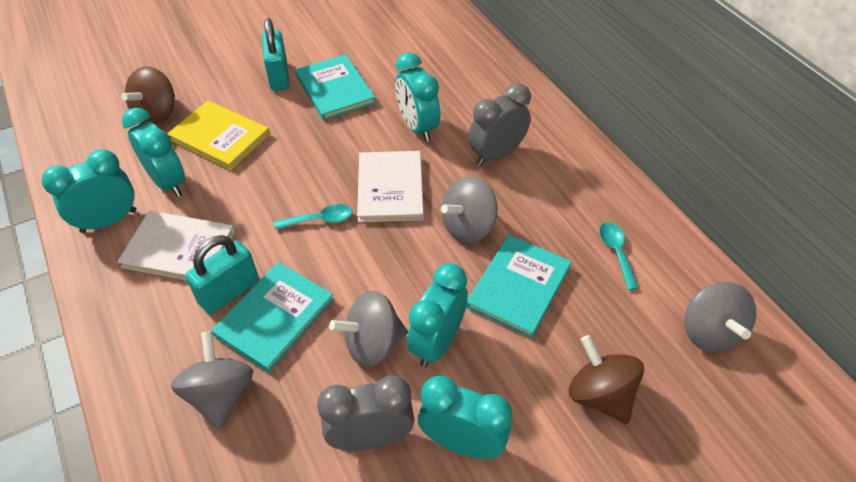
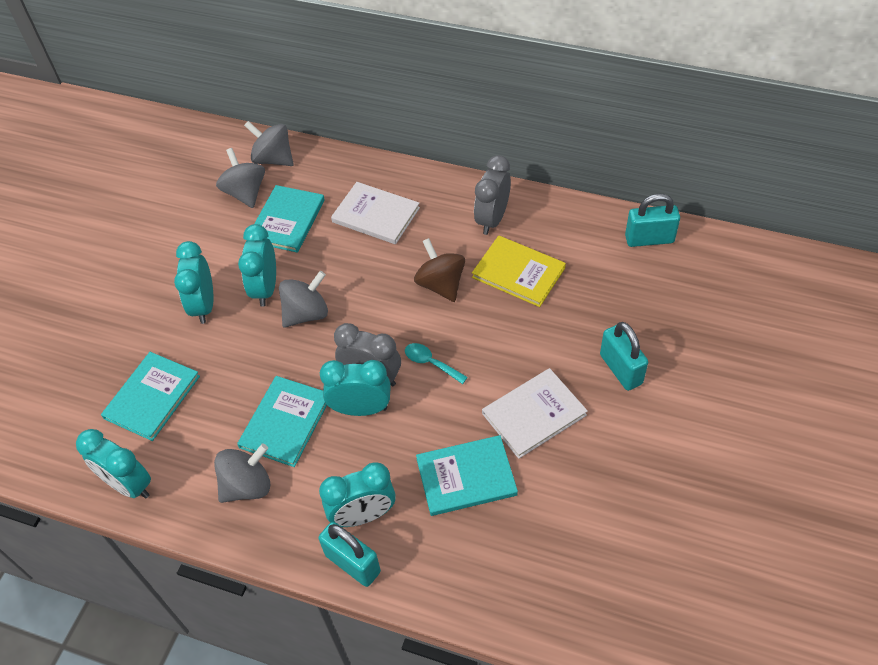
brown spinning top: 2 -> 1
turquoise book: 3 -> 4
turquoise padlock: 2 -> 3
turquoise spoon: 2 -> 1

